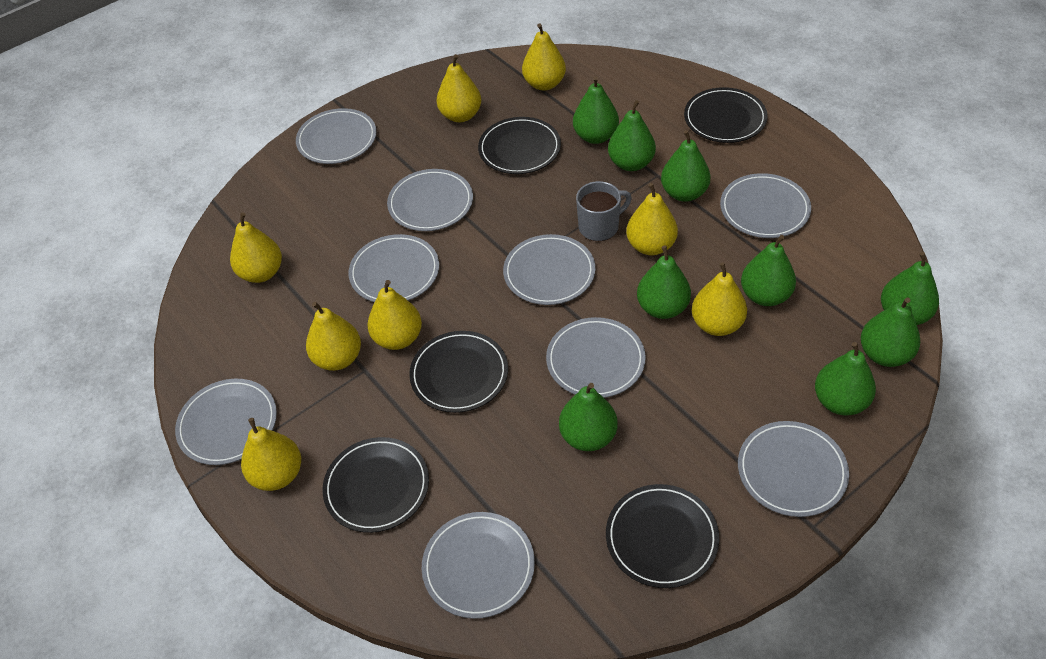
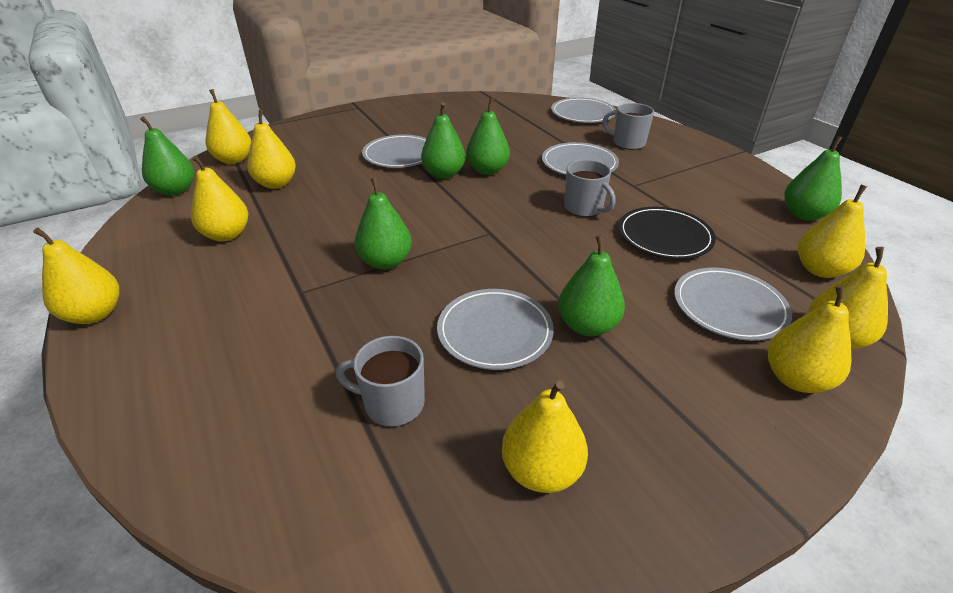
black plate: 5 -> 1
green pear: 9 -> 6
grey mug: 1 -> 3
grey plate: 9 -> 5

